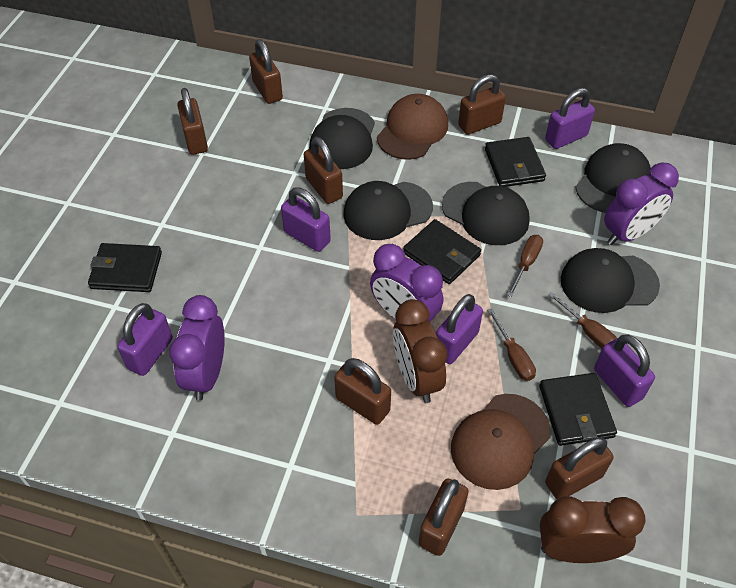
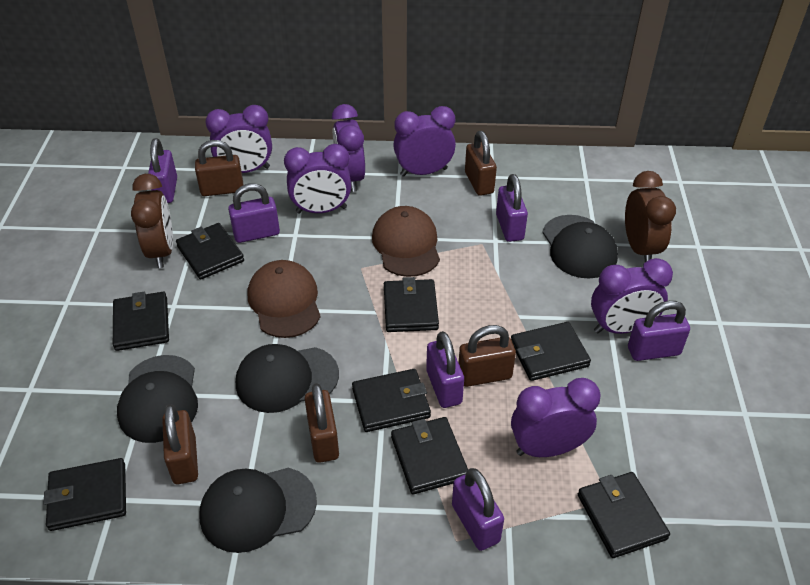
black cap: 5 -> 4
black wallet: 4 -> 8
brown padlock: 7 -> 5
brown screwdriver: 3 -> 0
purple clock: 3 -> 6
purple padlock: 5 -> 6

